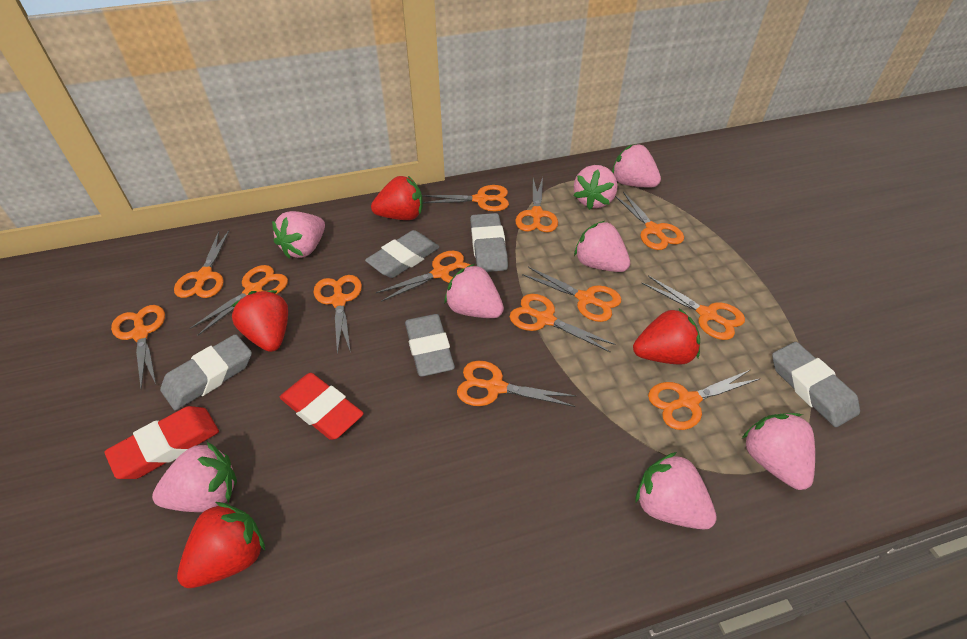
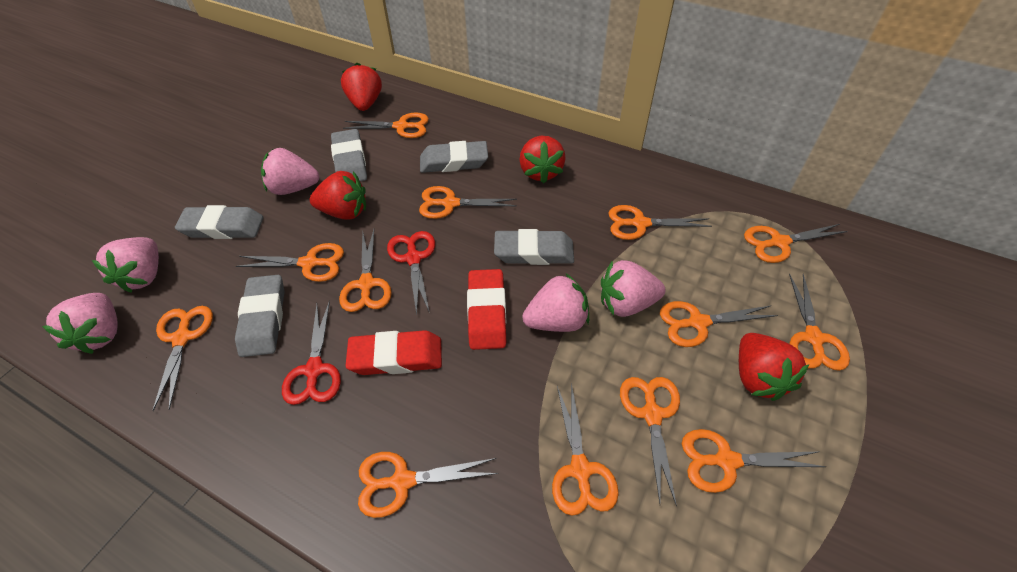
pink strawberry: 8 -> 5
red scissors: 0 -> 2

